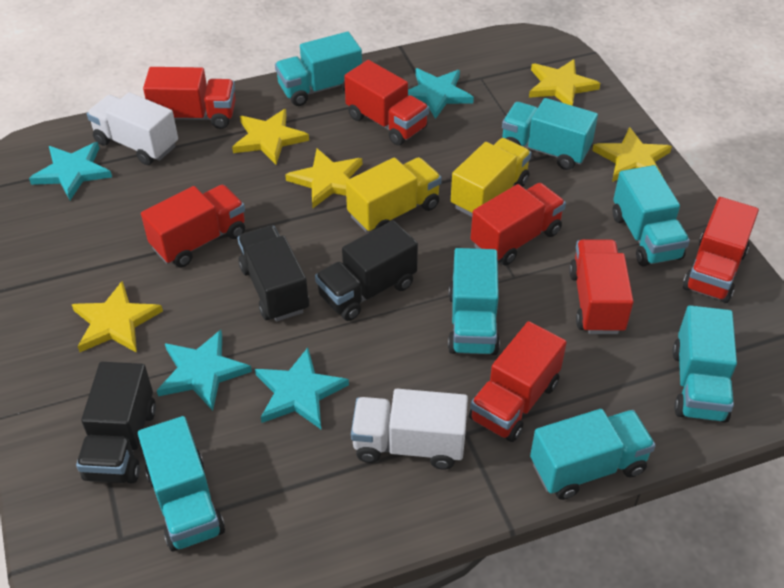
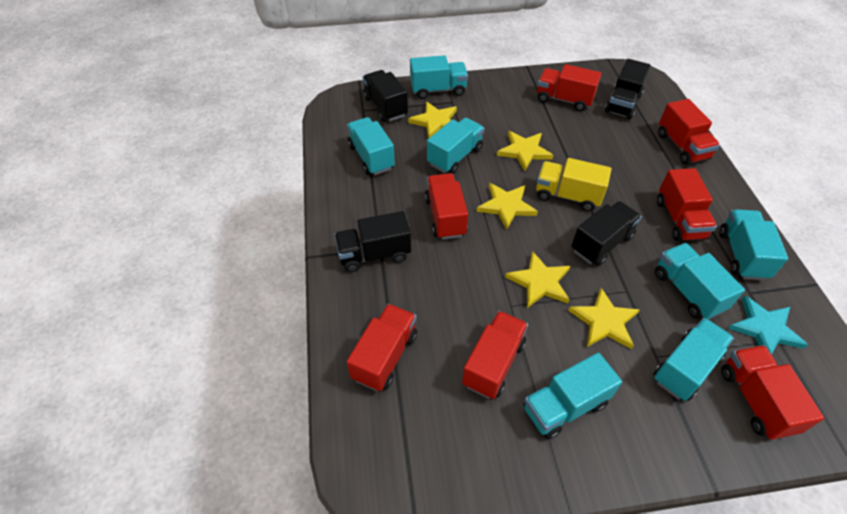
black truck: 3 -> 4
turquoise star: 4 -> 1
white truck: 2 -> 0
yellow truck: 2 -> 1

